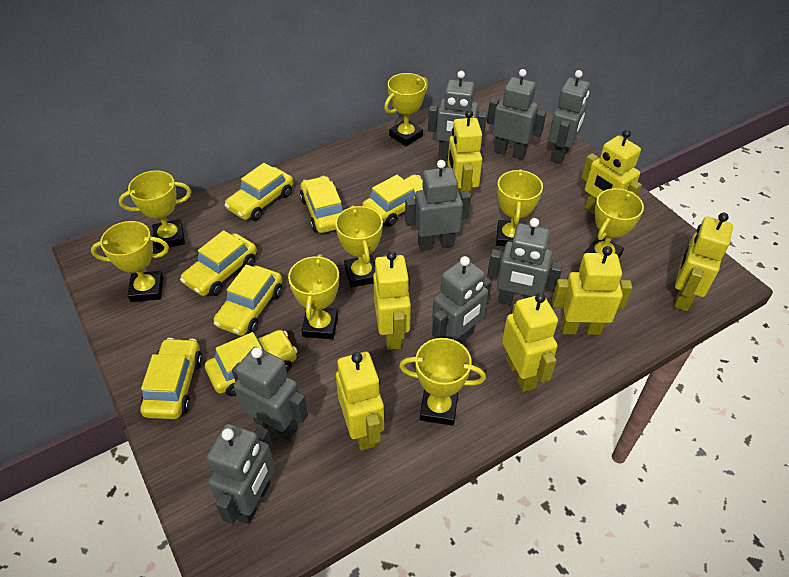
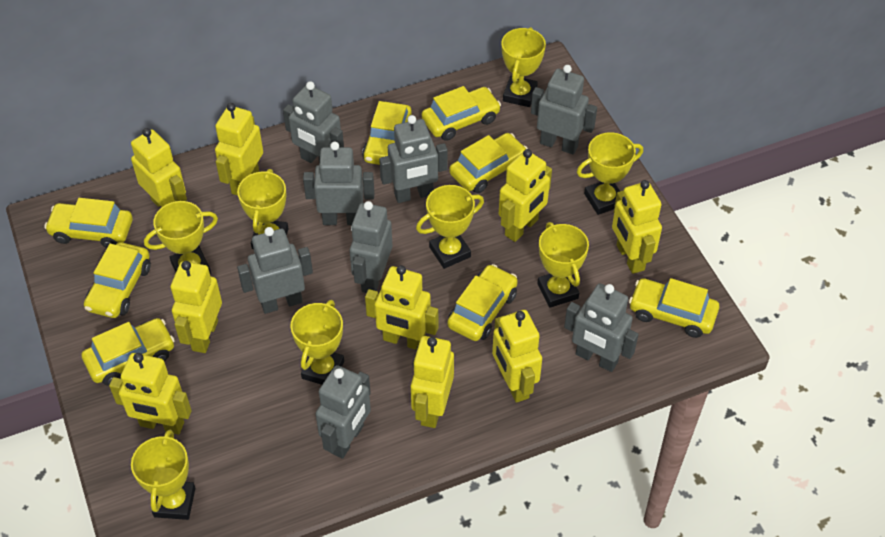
yellow car: 7 -> 8
yellow robot: 7 -> 9

